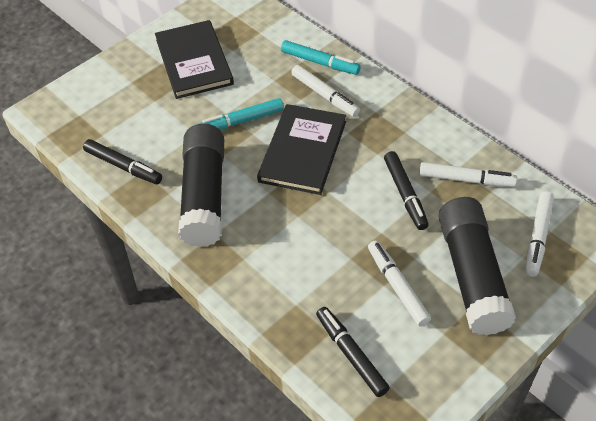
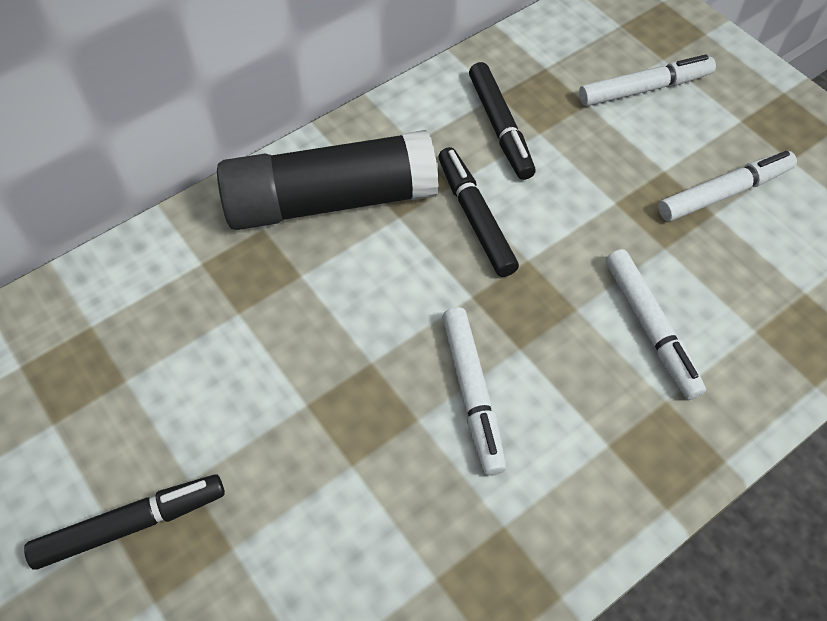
black book: 2 -> 0
black glue stick: 2 -> 1
turquoise marker: 2 -> 0

